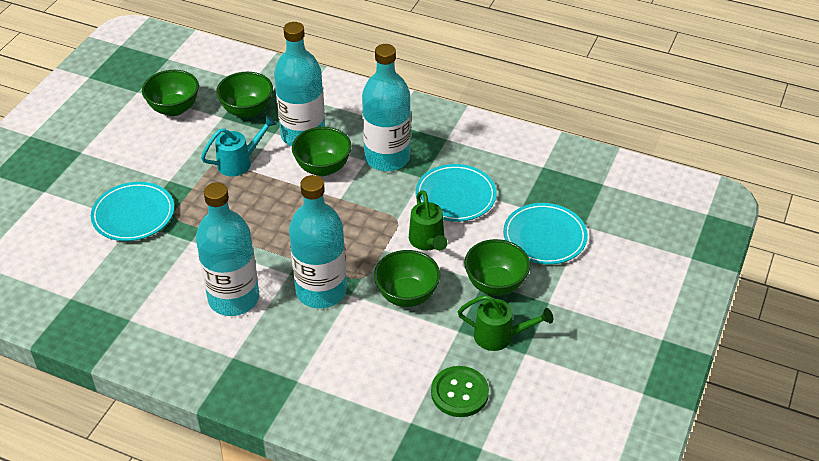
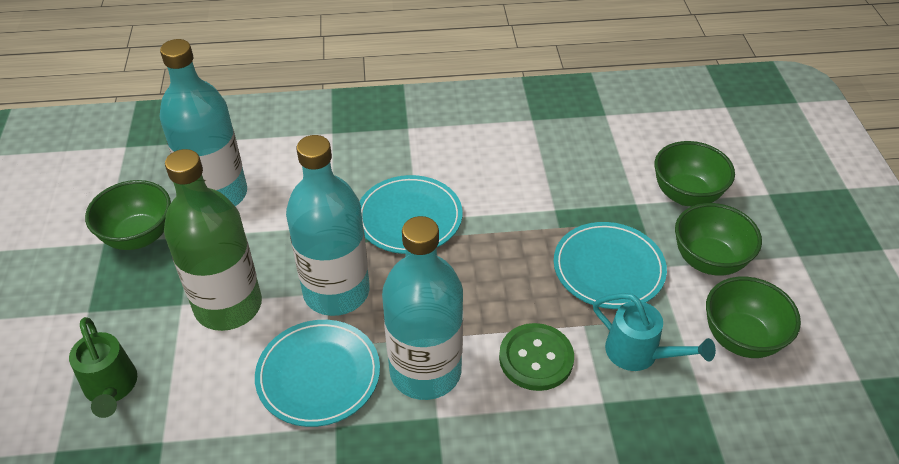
green bottle: 0 -> 1
green bowl: 5 -> 4
green watering can: 2 -> 1
turquoise bottle: 4 -> 3

